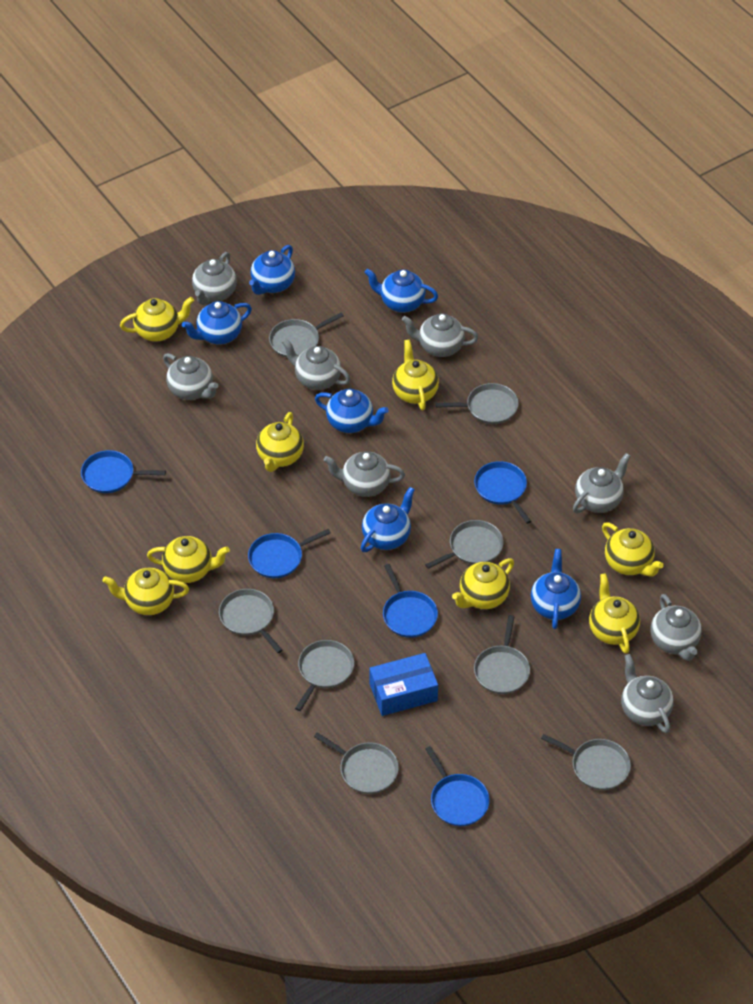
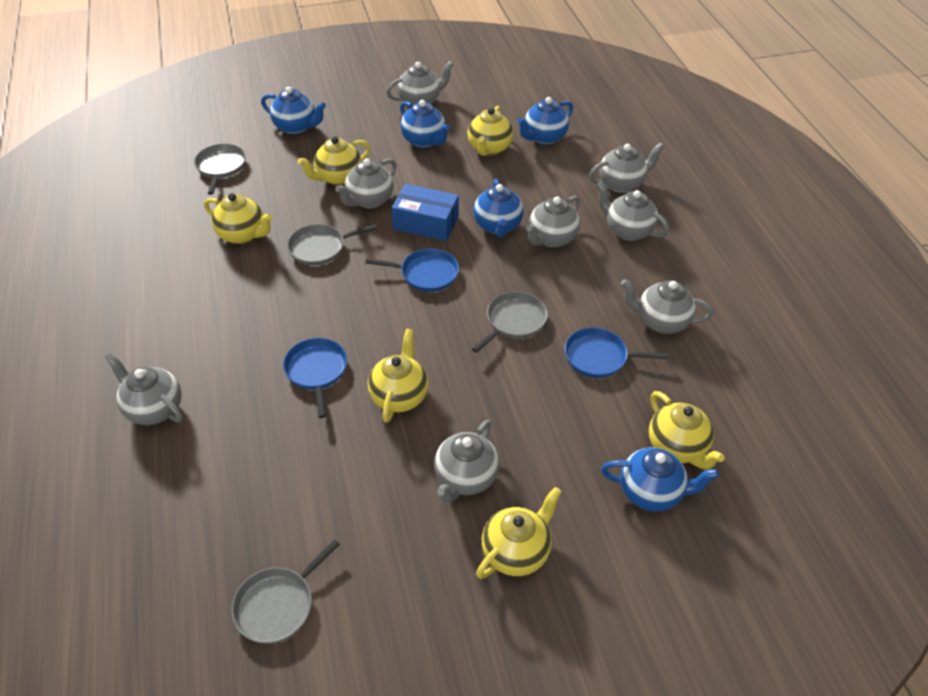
blue pan: 5 -> 3
blue teapot: 6 -> 5
grey pan: 8 -> 4
yellow teapot: 8 -> 6

